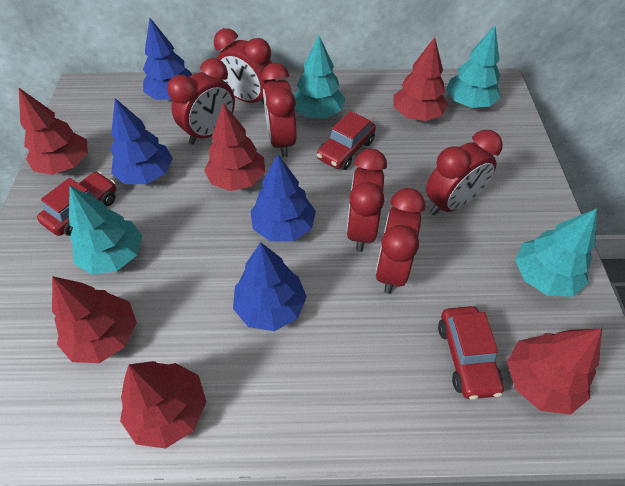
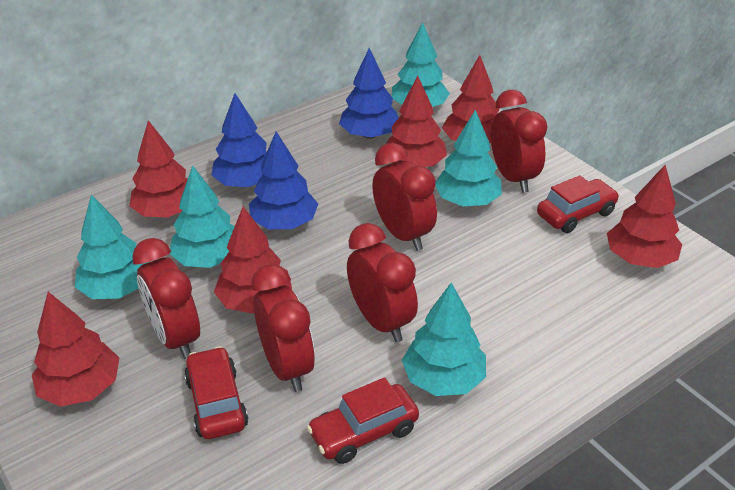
blue tree: 4 -> 3
red clock: 6 -> 5
turquoise tree: 4 -> 5

